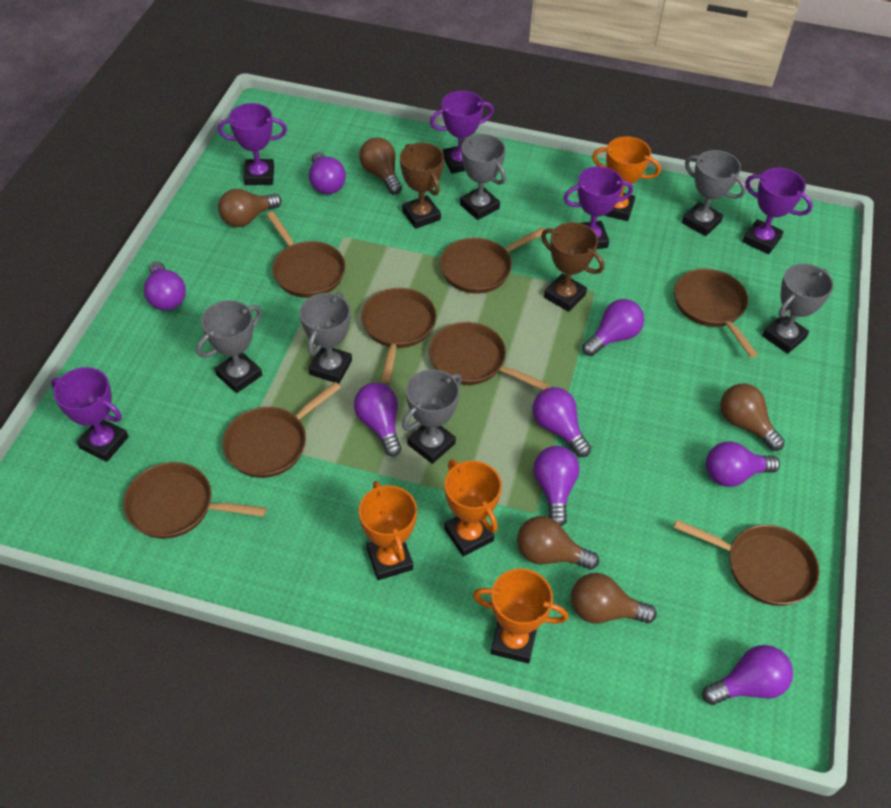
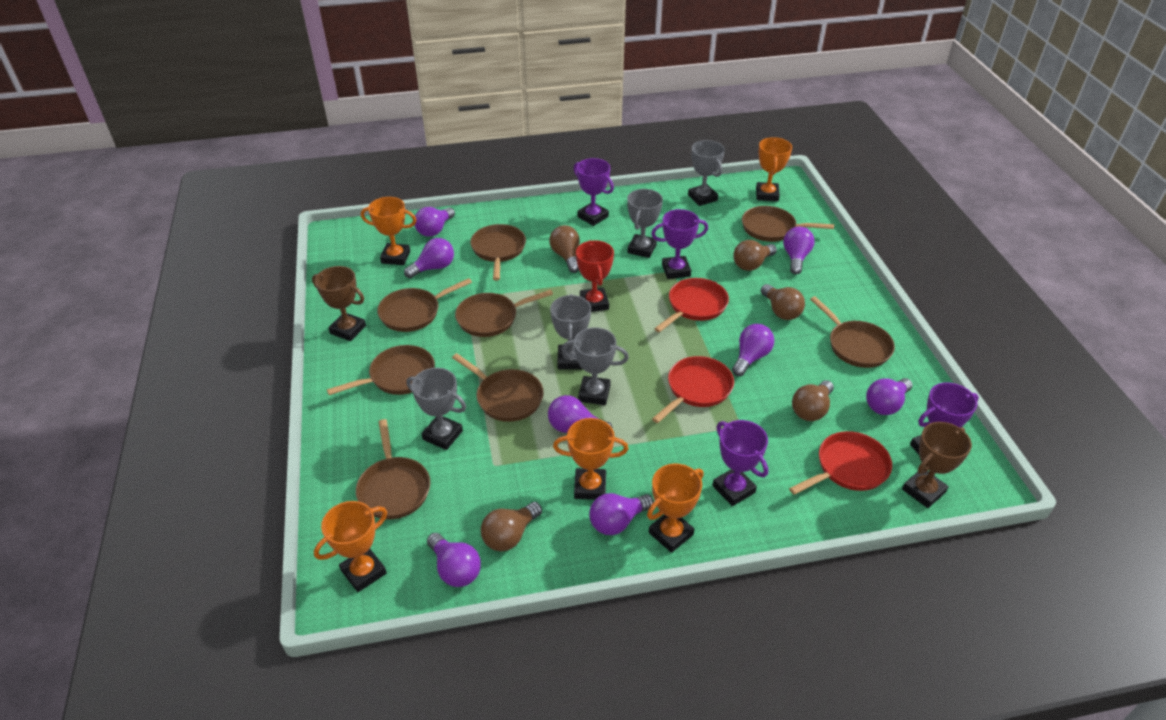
grey trophy: 6 -> 5
orange trophy: 4 -> 5
purple trophy: 5 -> 4
red pan: 0 -> 3
red trophy: 0 -> 1

